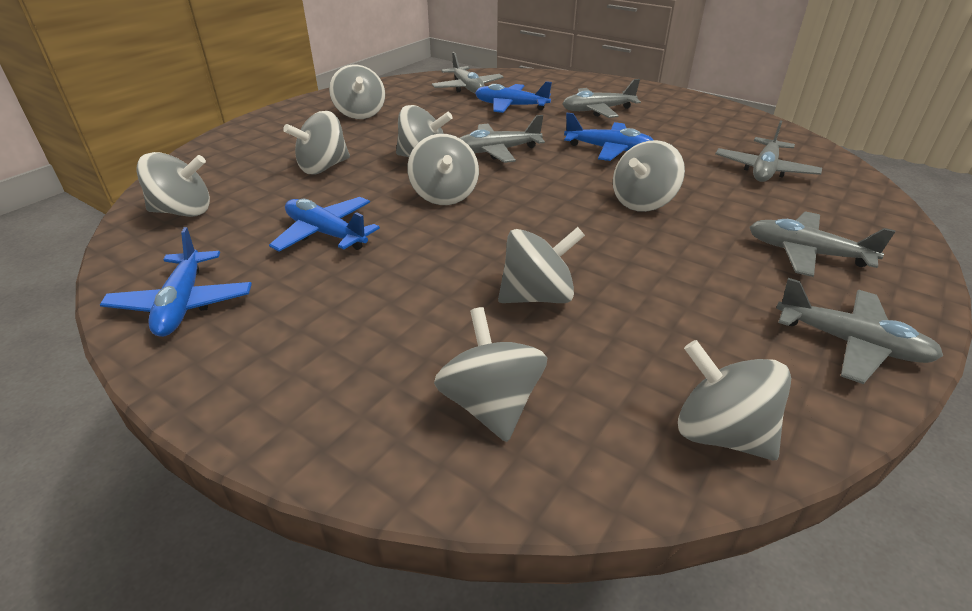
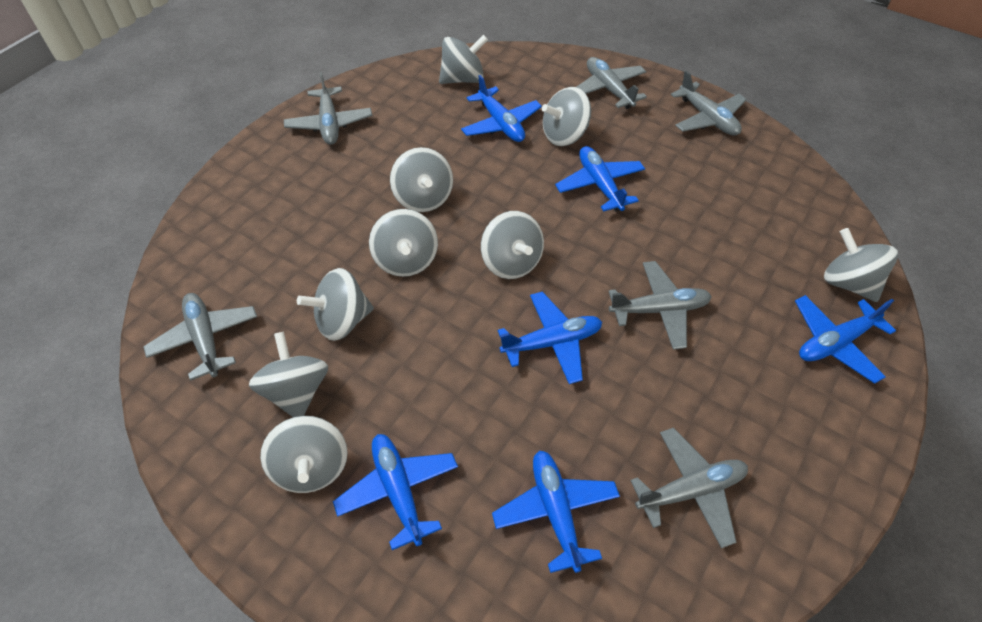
blue plane: 4 -> 6

